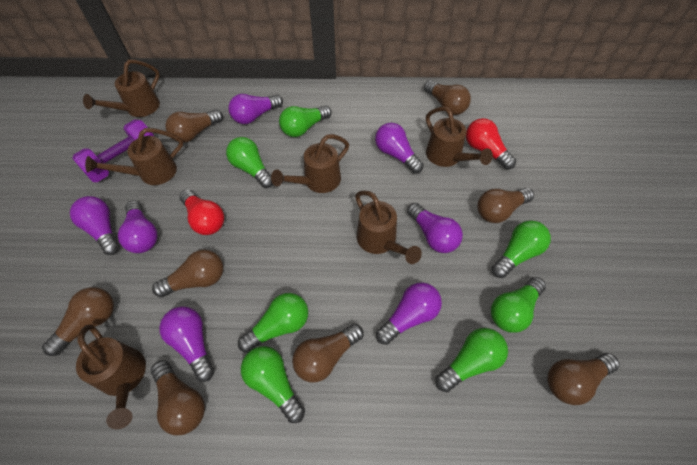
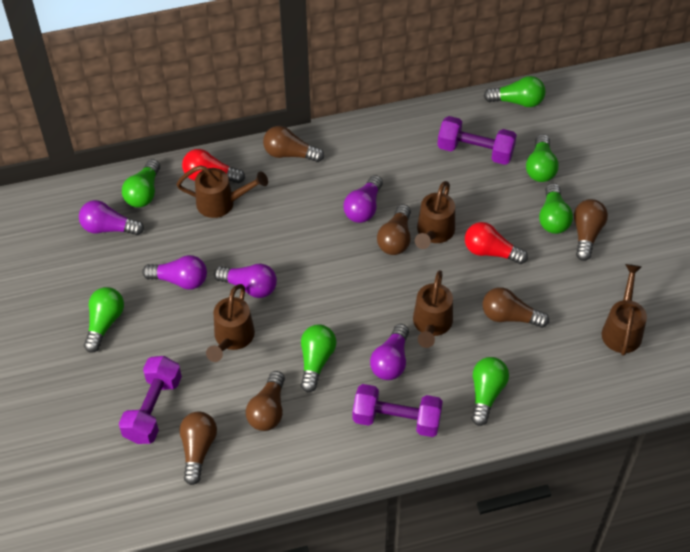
brown light bulb: 8 -> 6
brown watering can: 6 -> 5
purple dumbbell: 1 -> 3
purple light bulb: 7 -> 5

